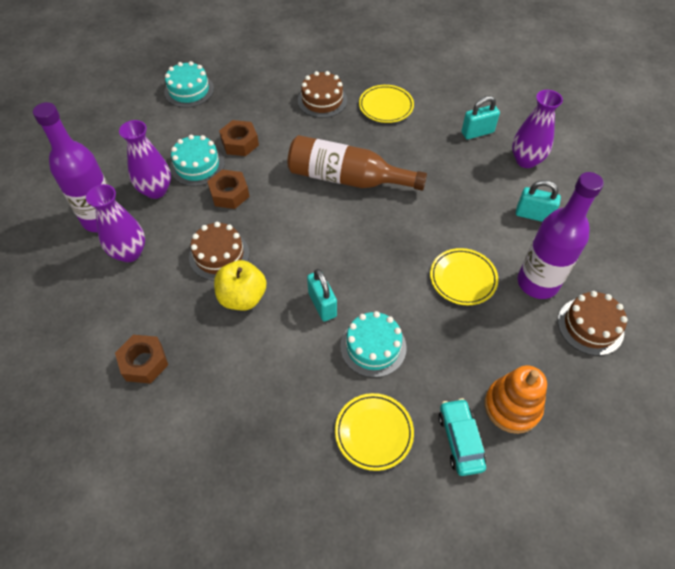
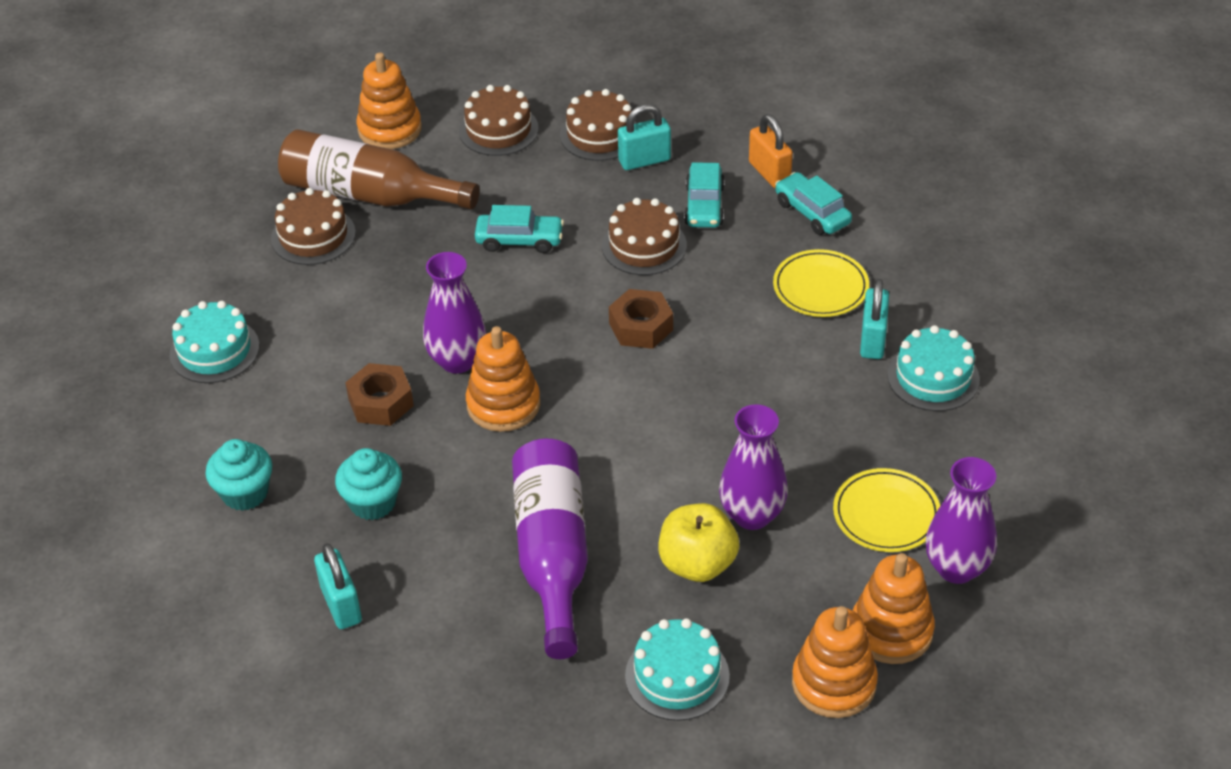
brown cake: 3 -> 4
brown nut: 3 -> 2
orange padlock: 0 -> 1
orange stacking toy: 1 -> 4
purple bottle: 2 -> 1
turquoise car: 1 -> 3
turquoise cupcake: 0 -> 2
yellow plate: 3 -> 2

